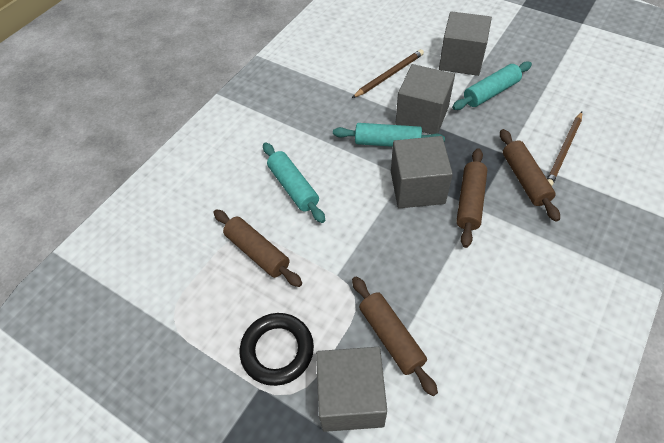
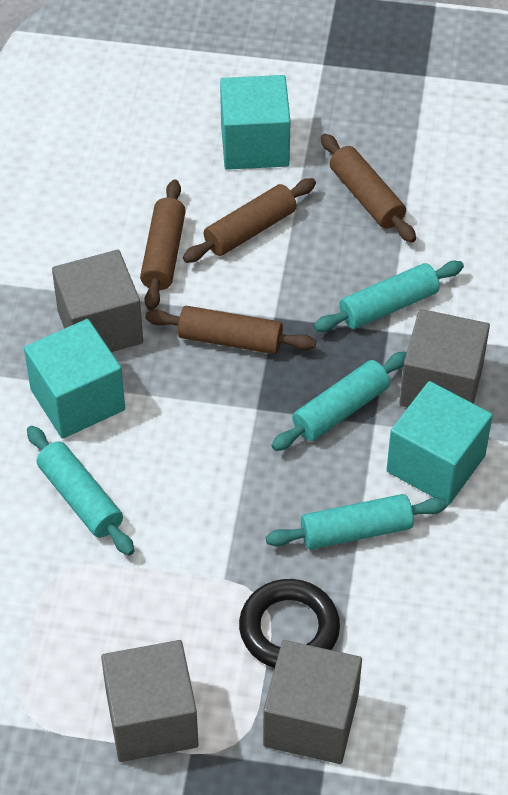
brown pencil: 2 -> 0
turquoise cube: 0 -> 3
turquoise rolling pin: 3 -> 4

